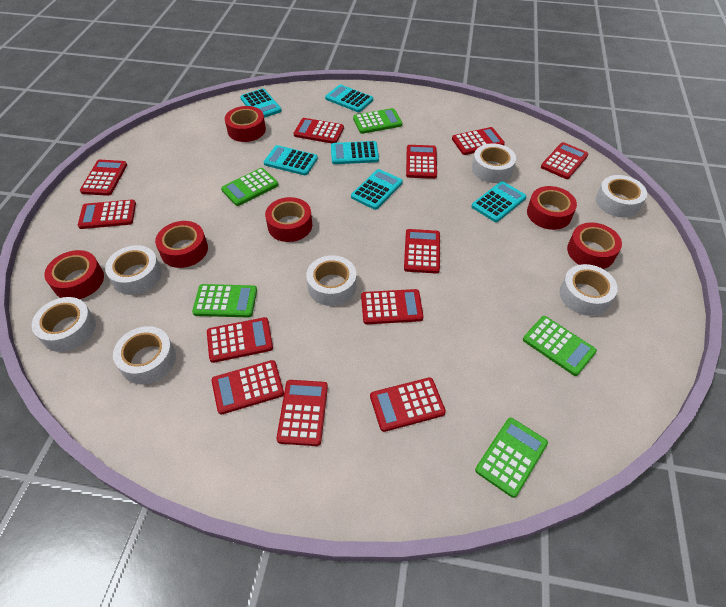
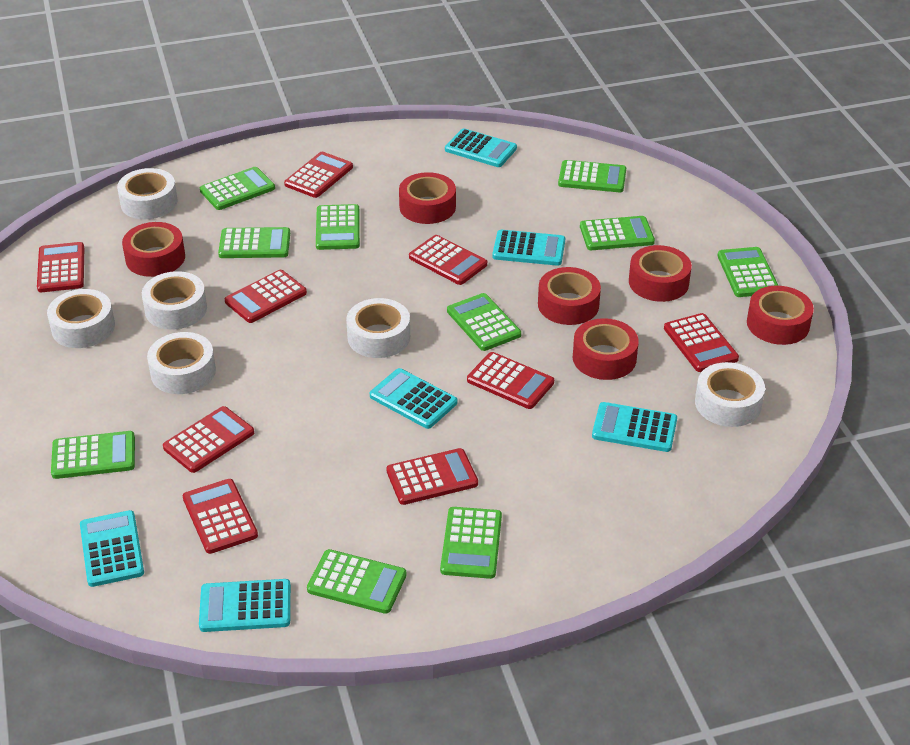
green calculator: 5 -> 10
red calculator: 12 -> 9
white tape: 7 -> 6

